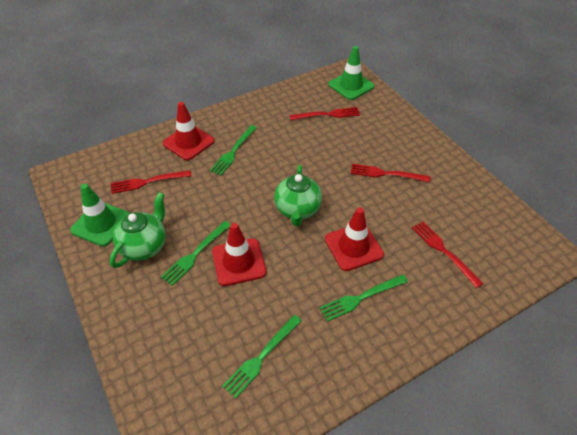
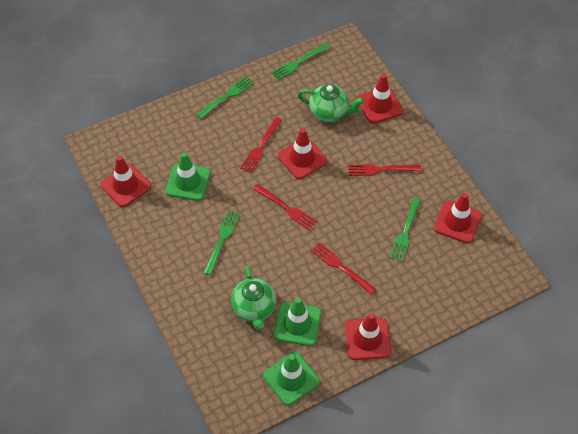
green traffic cone: 2 -> 3
red traffic cone: 3 -> 5

